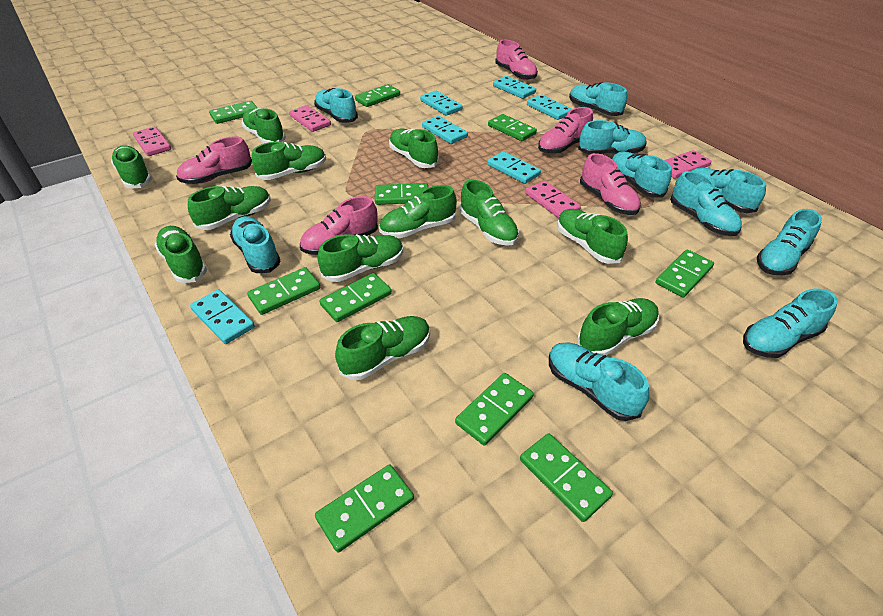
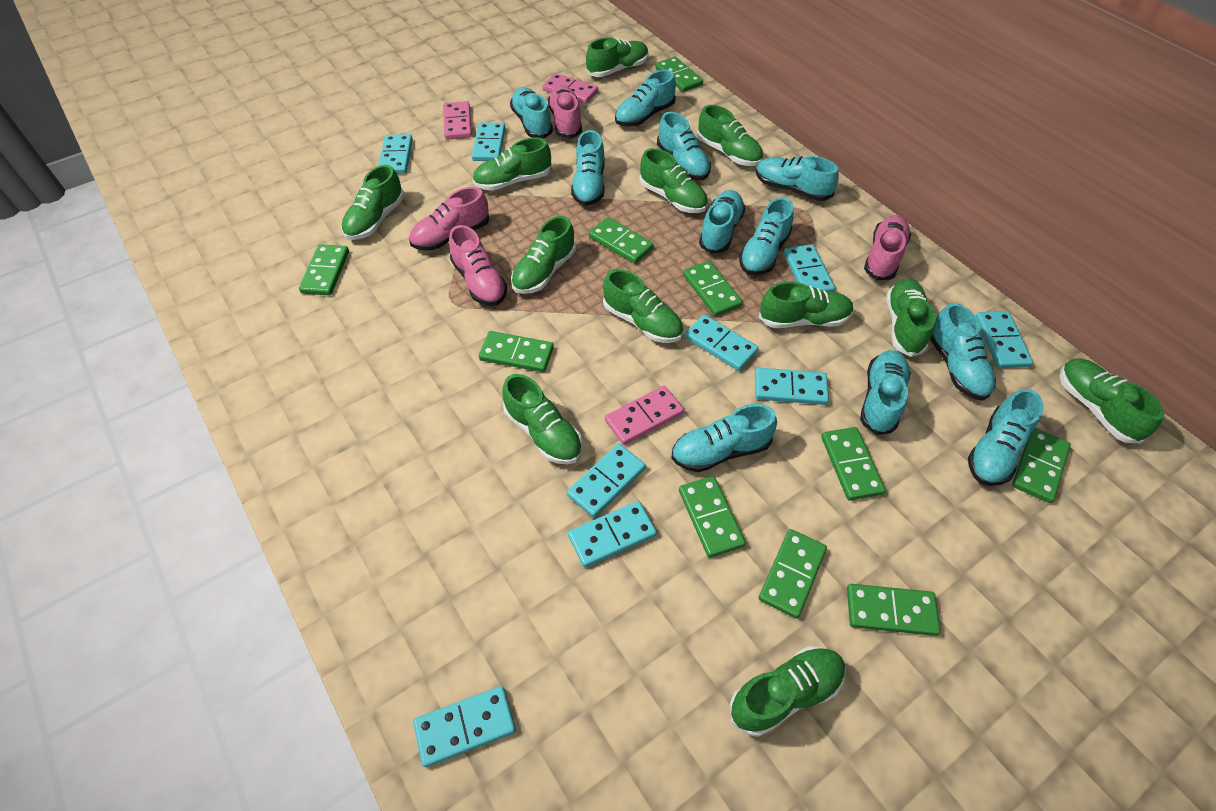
pink domino: 4 -> 3
pink shoe: 5 -> 4
turquoise domino: 6 -> 9
turquoise shoe: 10 -> 11

